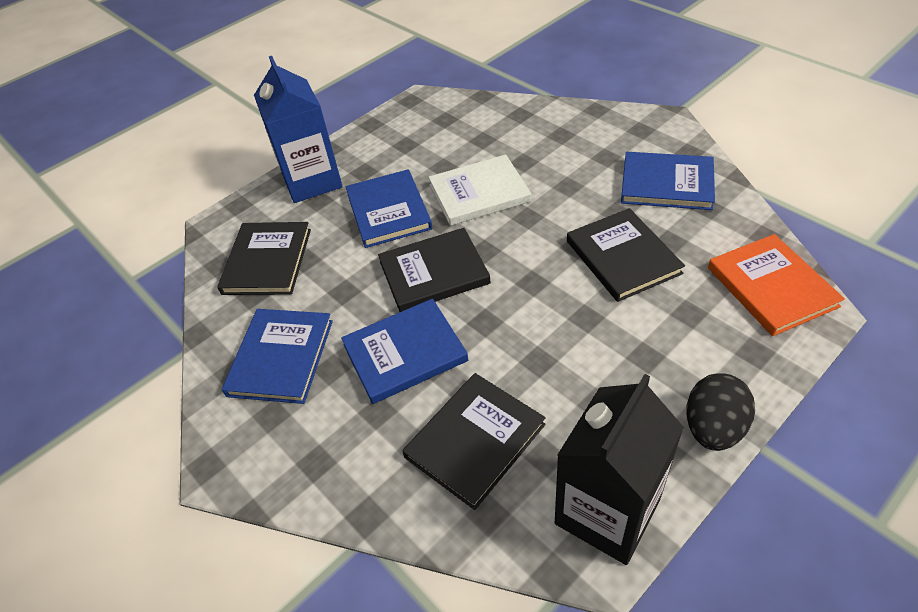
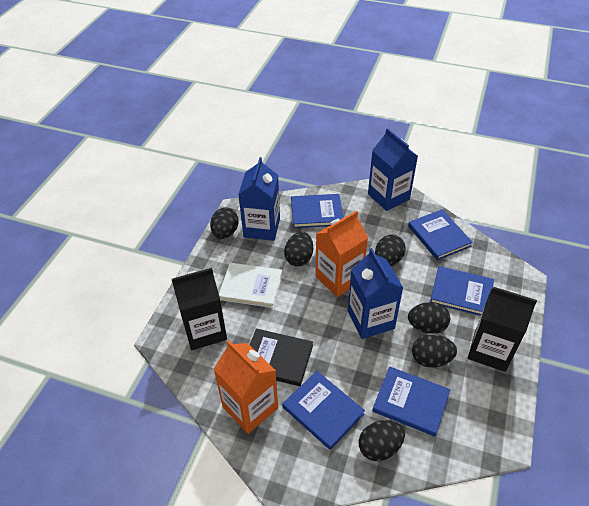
black book: 4 -> 1
black carton: 1 -> 2
black egg: 1 -> 6
blue book: 4 -> 5
blue carton: 1 -> 3
orange book: 1 -> 0
orange carton: 0 -> 2

